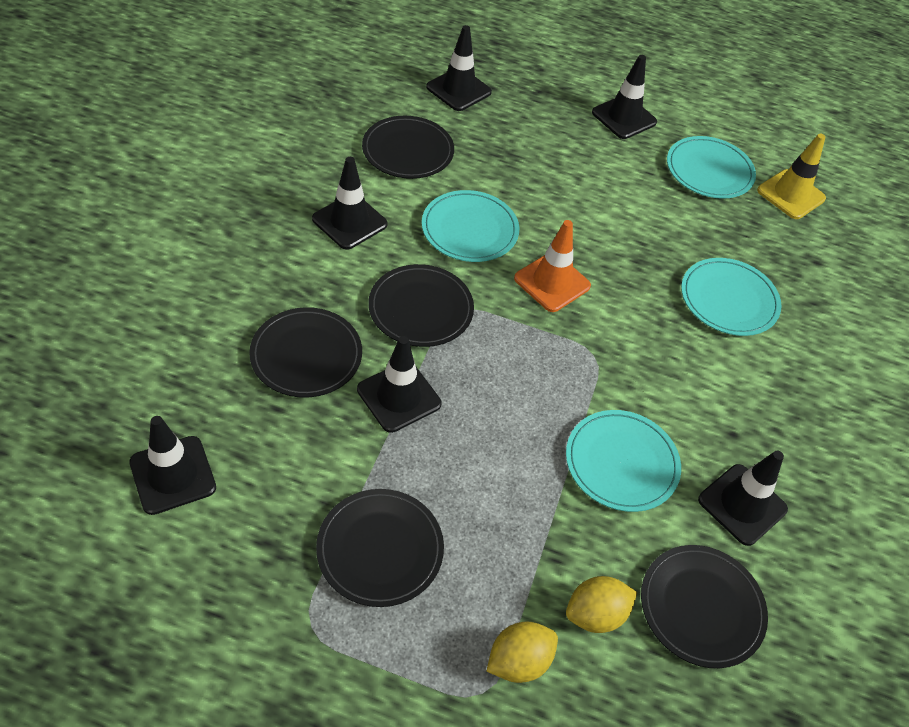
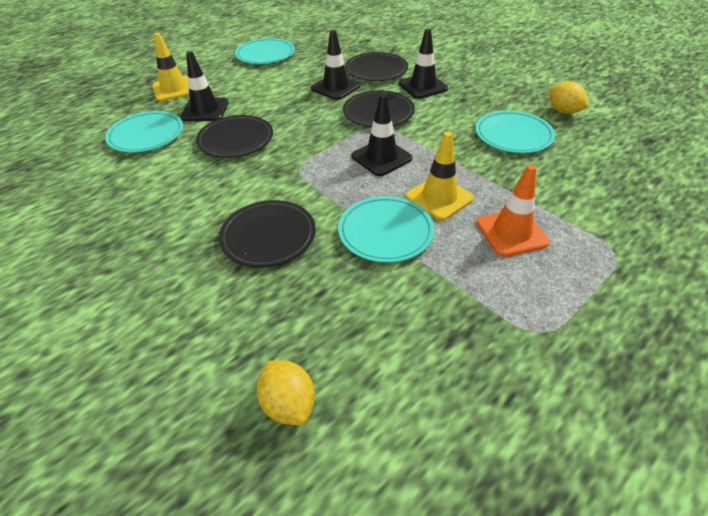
black plate: 5 -> 4
black traffic cone: 6 -> 4
yellow traffic cone: 1 -> 2

